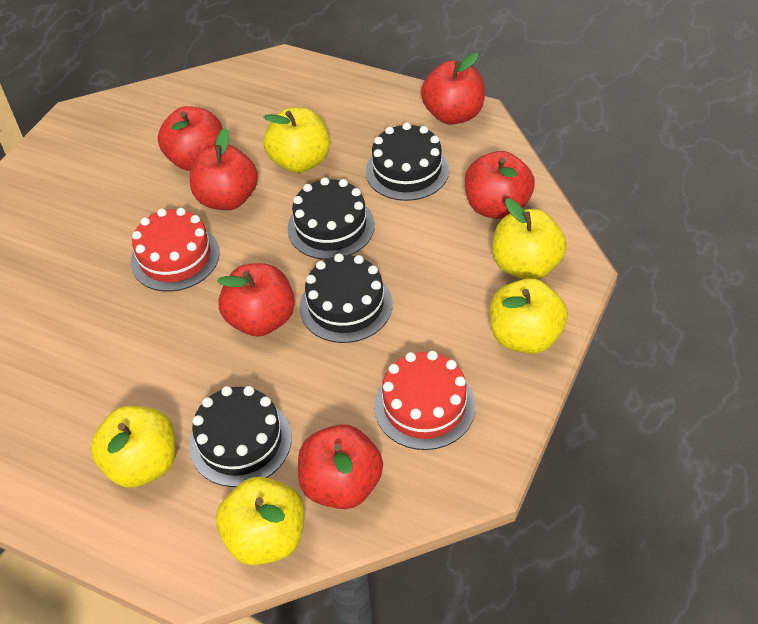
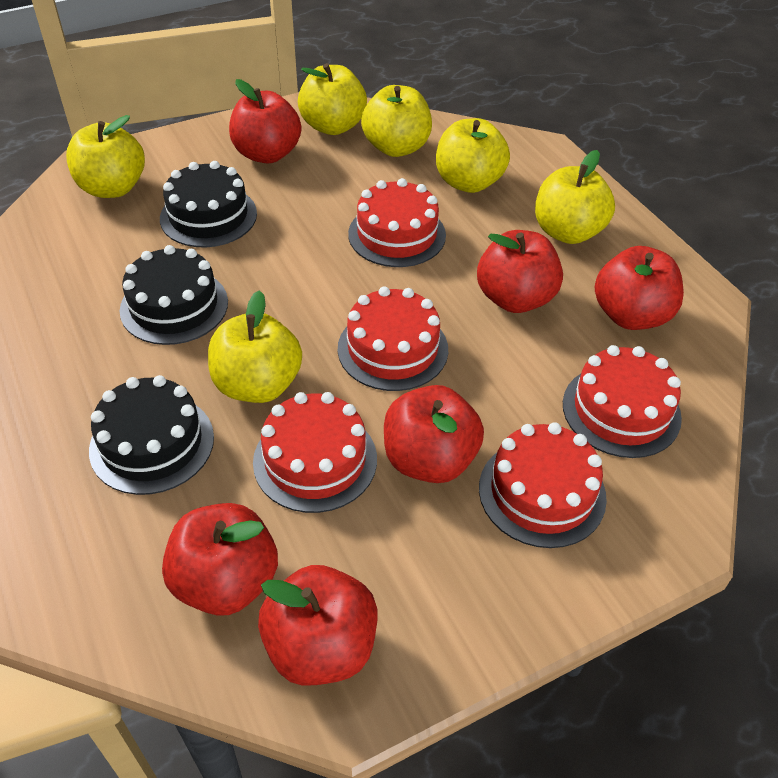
black cake: 4 -> 3
red cake: 2 -> 5
yellow apple: 5 -> 6

